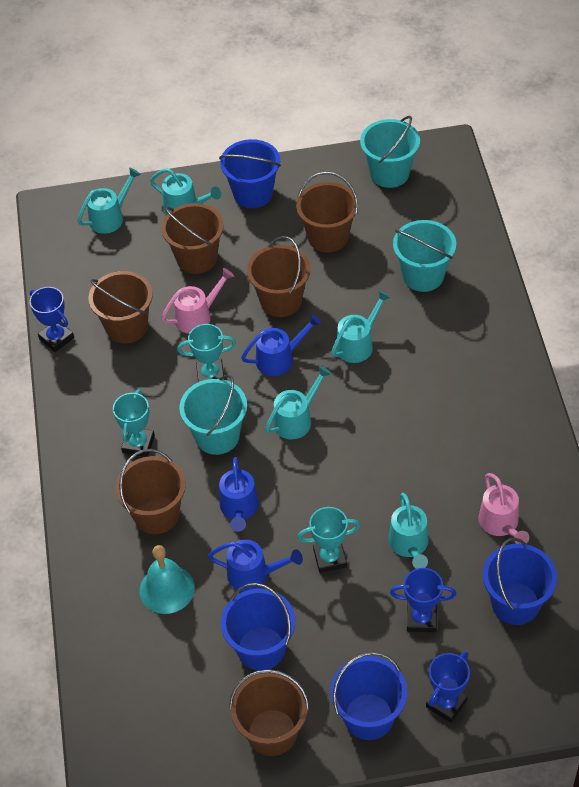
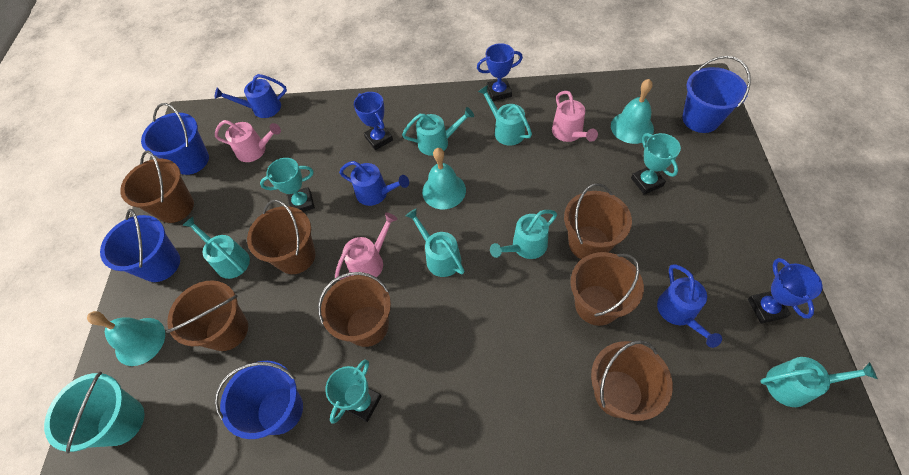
brown bucket: 6 -> 7
pink watering can: 2 -> 3
turquoise bell: 1 -> 3
turquoise bucket: 3 -> 1
turquoise watering can: 5 -> 6

